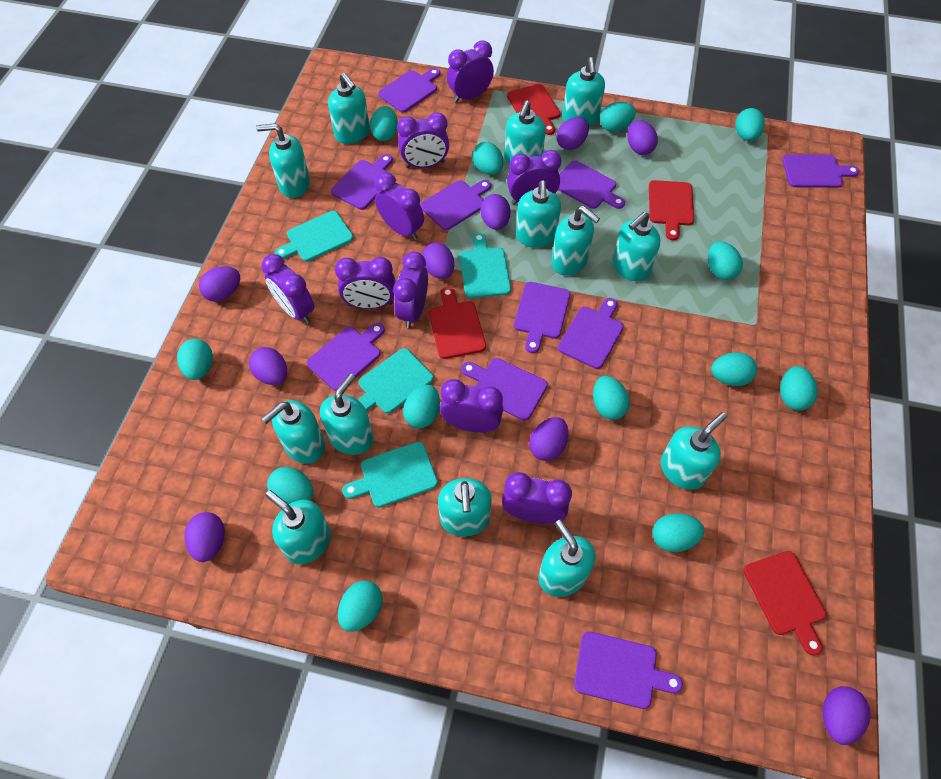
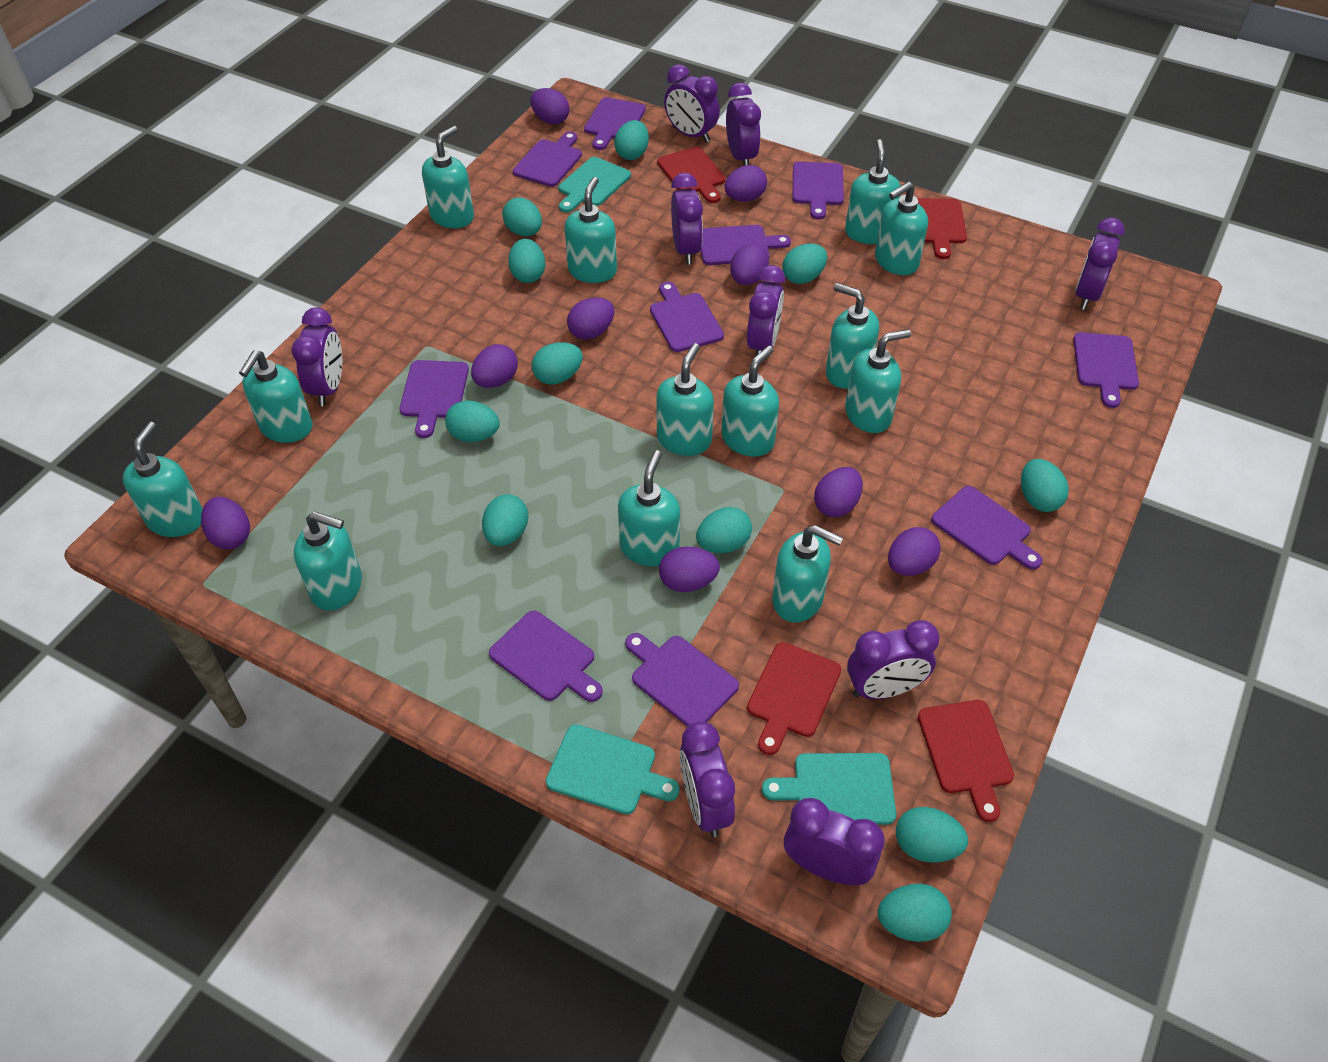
turquoise cutting board: 4 -> 3
turquoise egg: 13 -> 11

